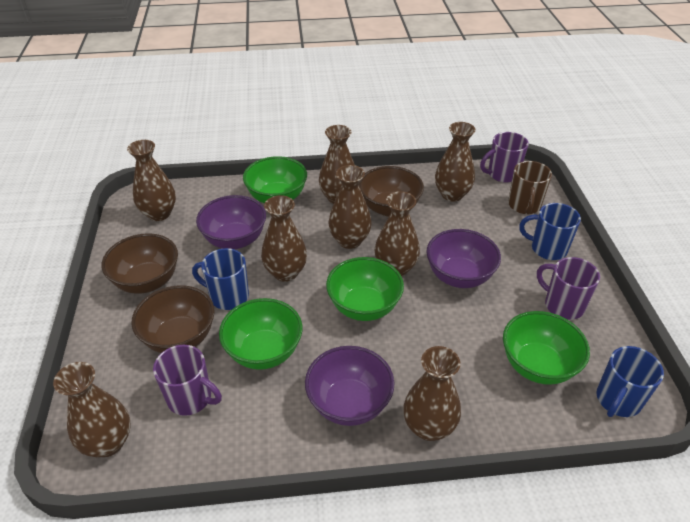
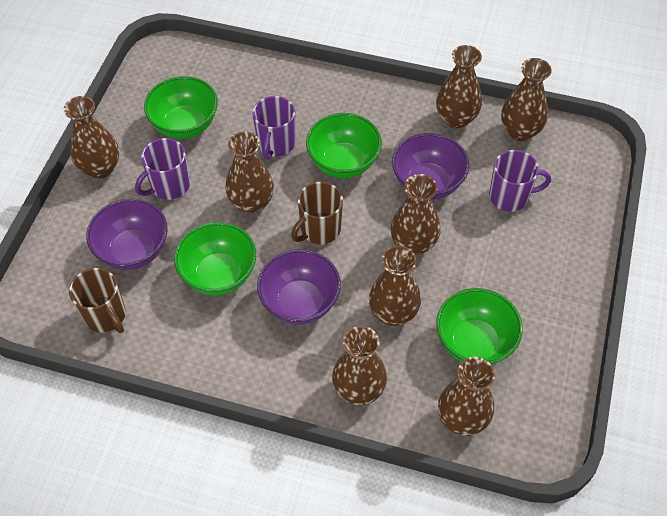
blue mug: 3 -> 0
brown bowl: 3 -> 0
brown mug: 1 -> 2

